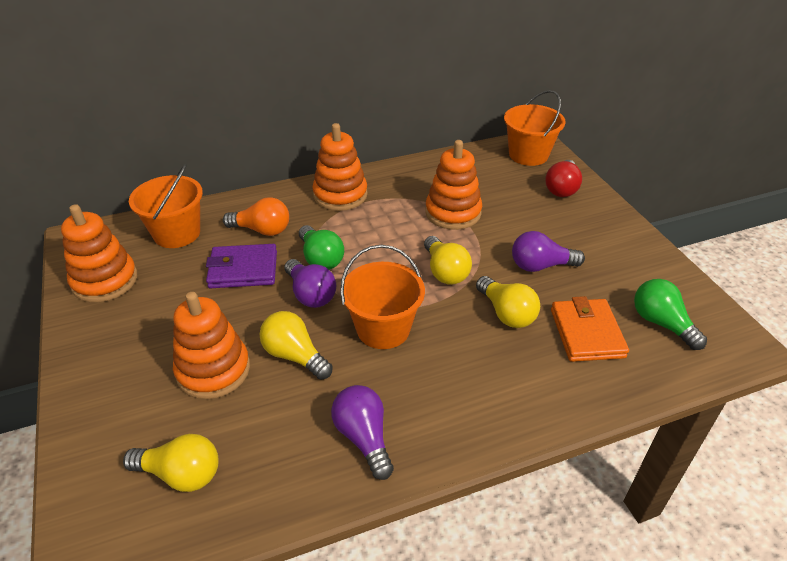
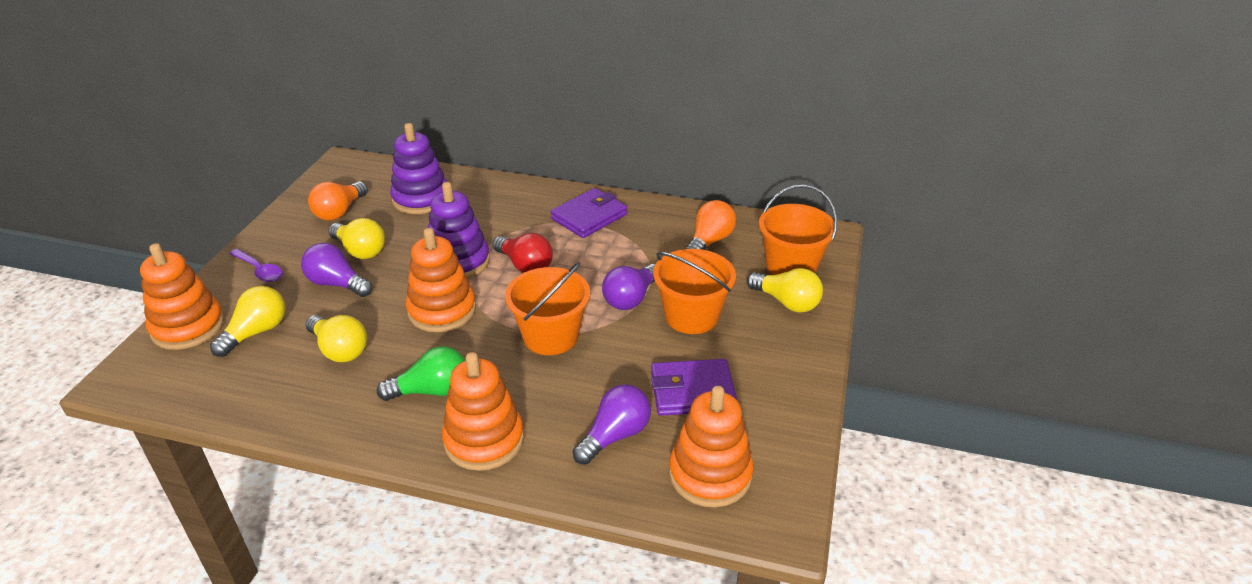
green light bulb: 2 -> 1
orange light bulb: 1 -> 2
orange wallet: 1 -> 0
purple spoon: 0 -> 1
purple stacking toy: 0 -> 2
purple wallet: 1 -> 2

